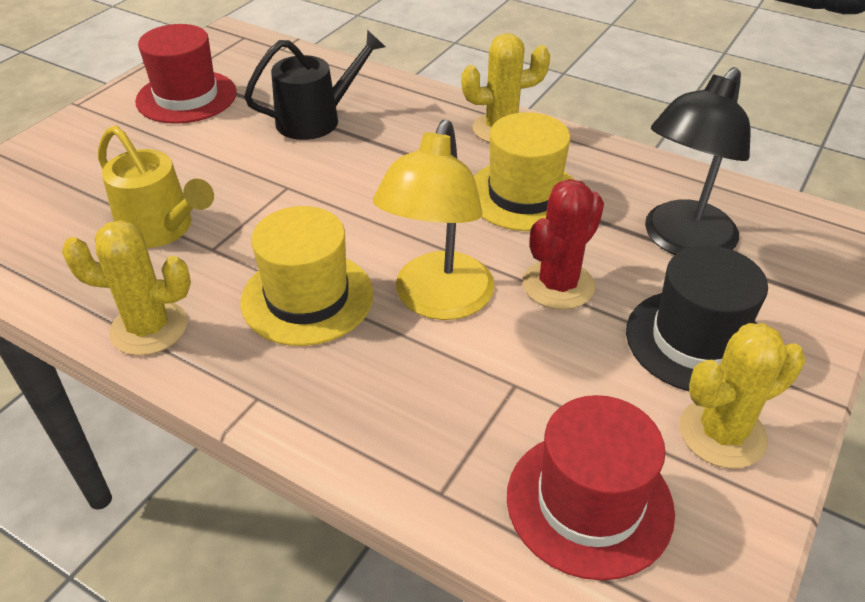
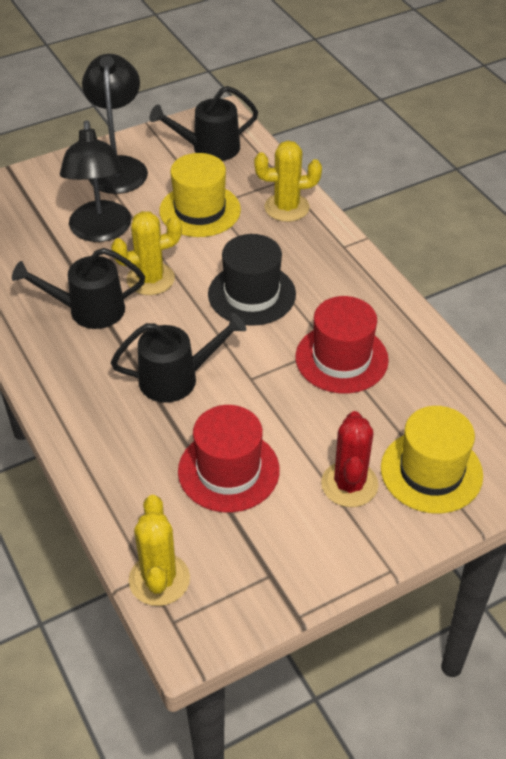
black lamp: 1 -> 2
black watering can: 1 -> 3
yellow lamp: 1 -> 0
yellow watering can: 1 -> 0

